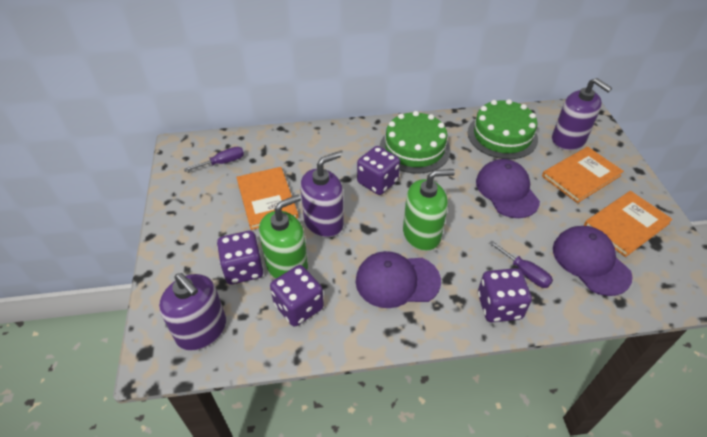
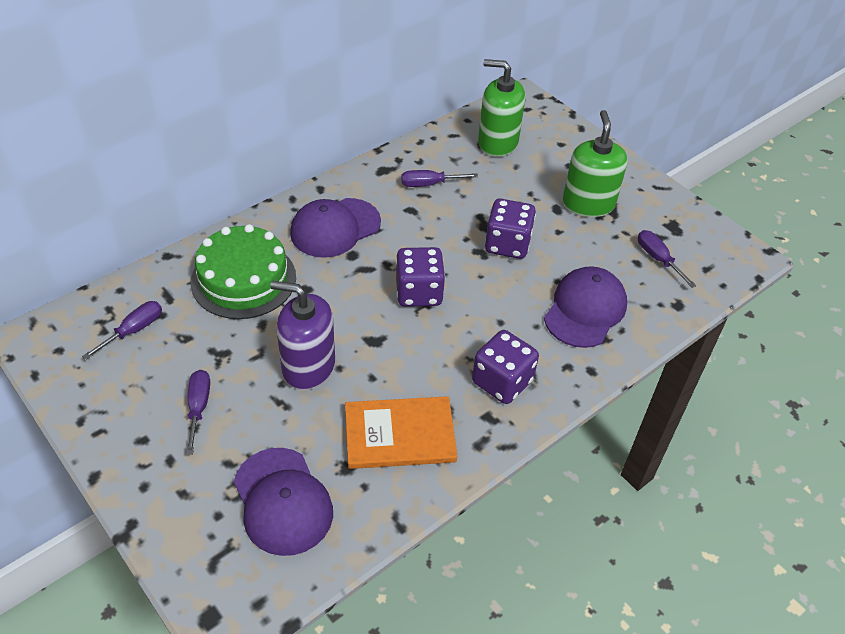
green cake: 2 -> 1
orange book: 3 -> 1
purple dice: 4 -> 3
purple screwdriver: 2 -> 4
purple soap dispenser: 3 -> 1

